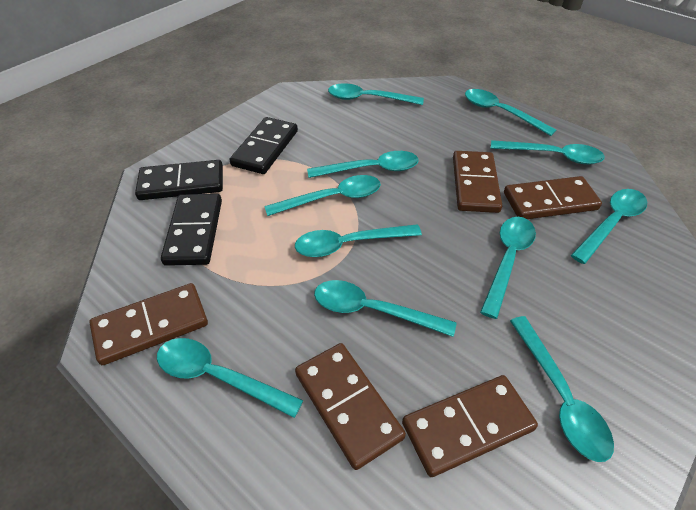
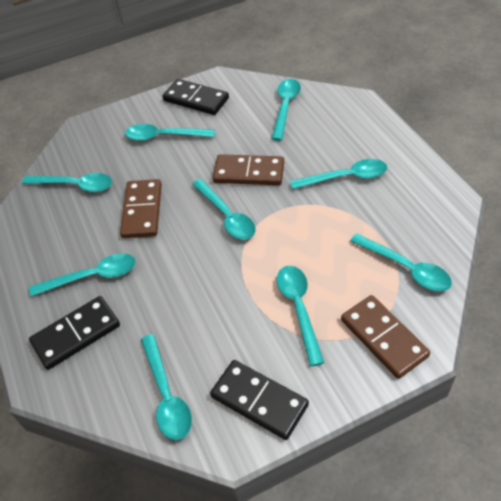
brown domino: 5 -> 3
turquoise spoon: 11 -> 9

